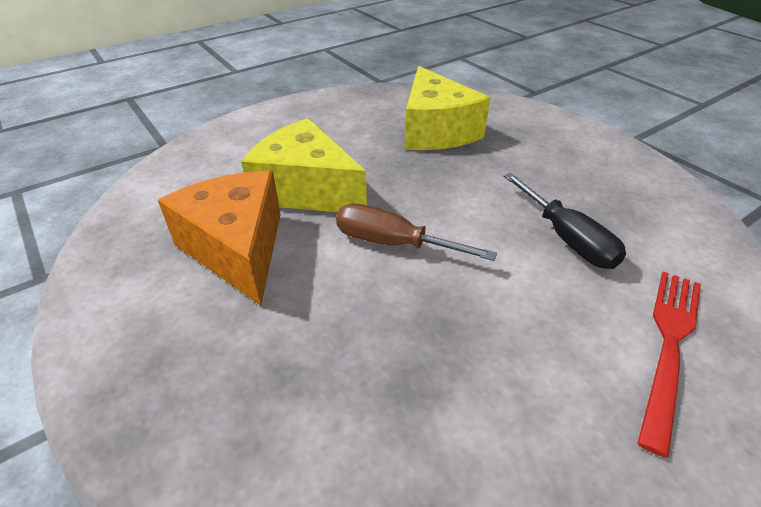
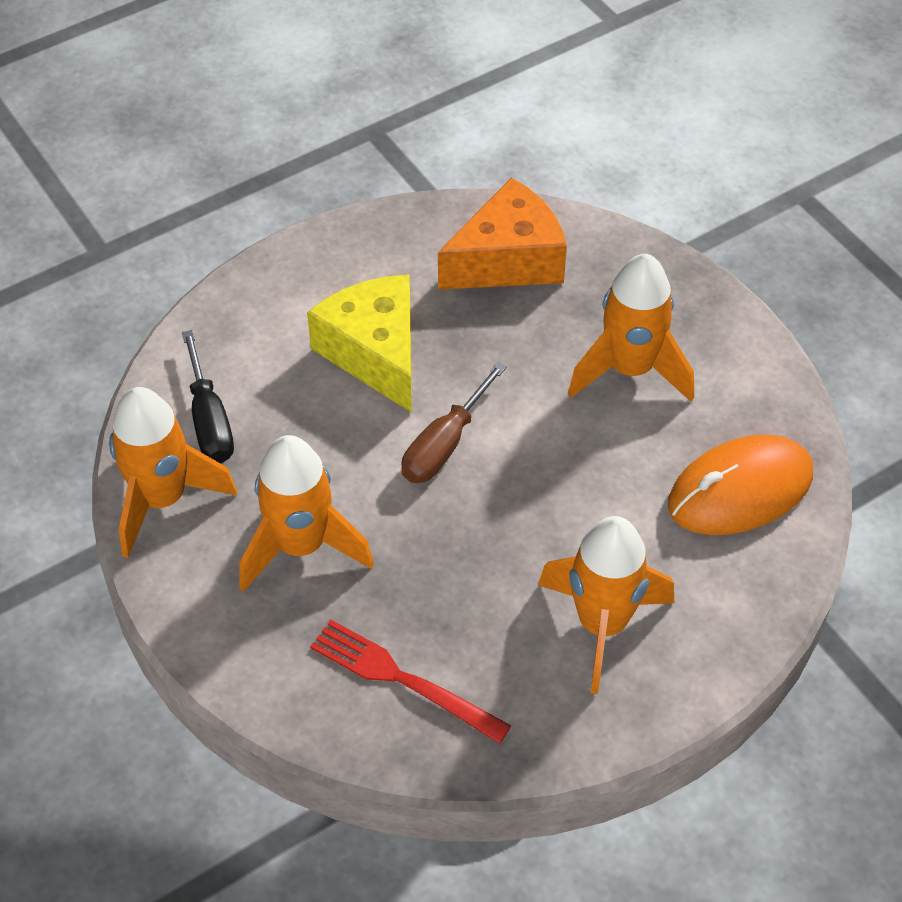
orange mouse: 0 -> 1
orange rocket: 0 -> 4
yellow cheese: 2 -> 1

